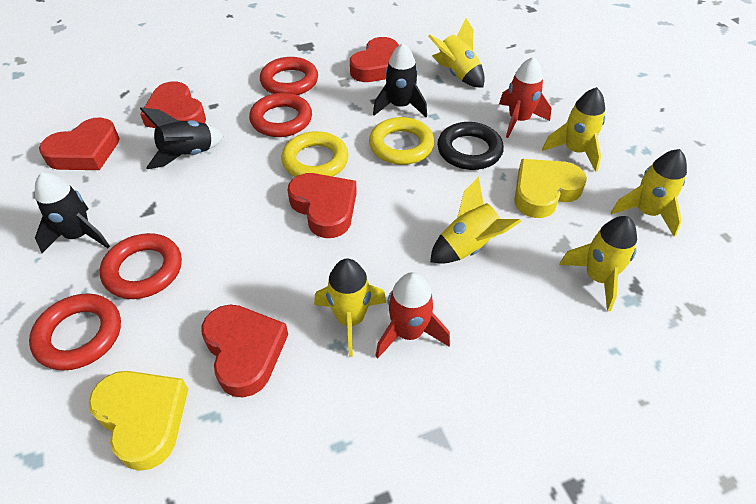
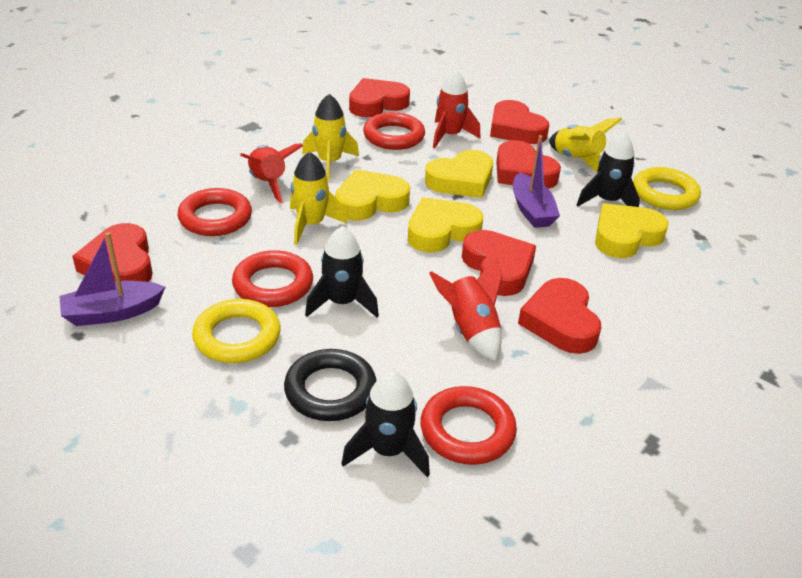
purple boat: 0 -> 2
red heart: 5 -> 6
red rocket: 2 -> 3
yellow heart: 2 -> 4
yellow rocket: 6 -> 3

